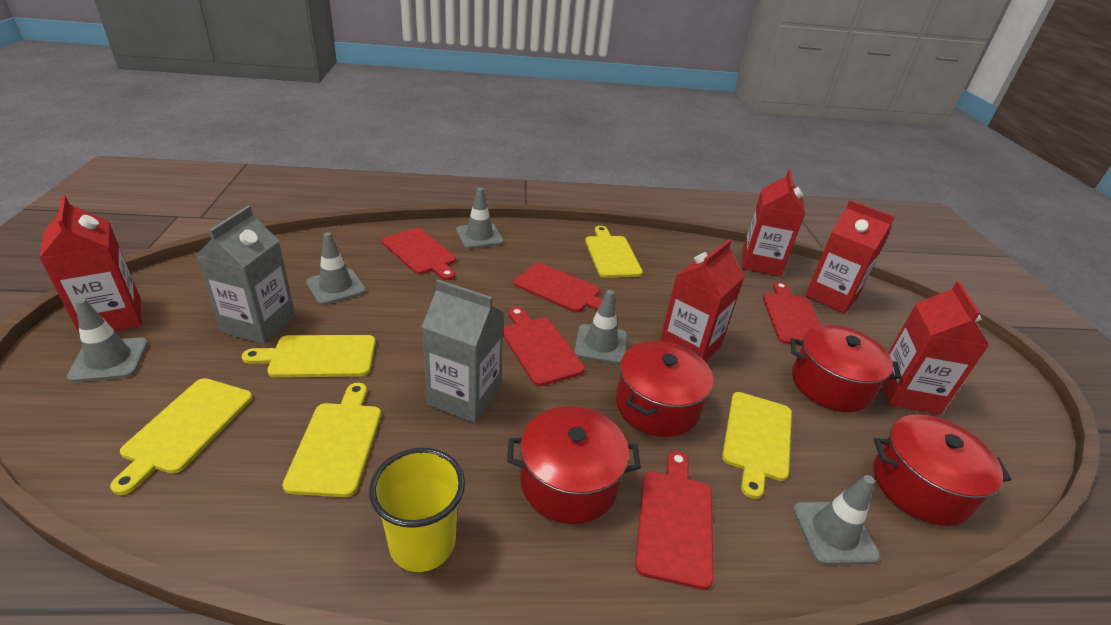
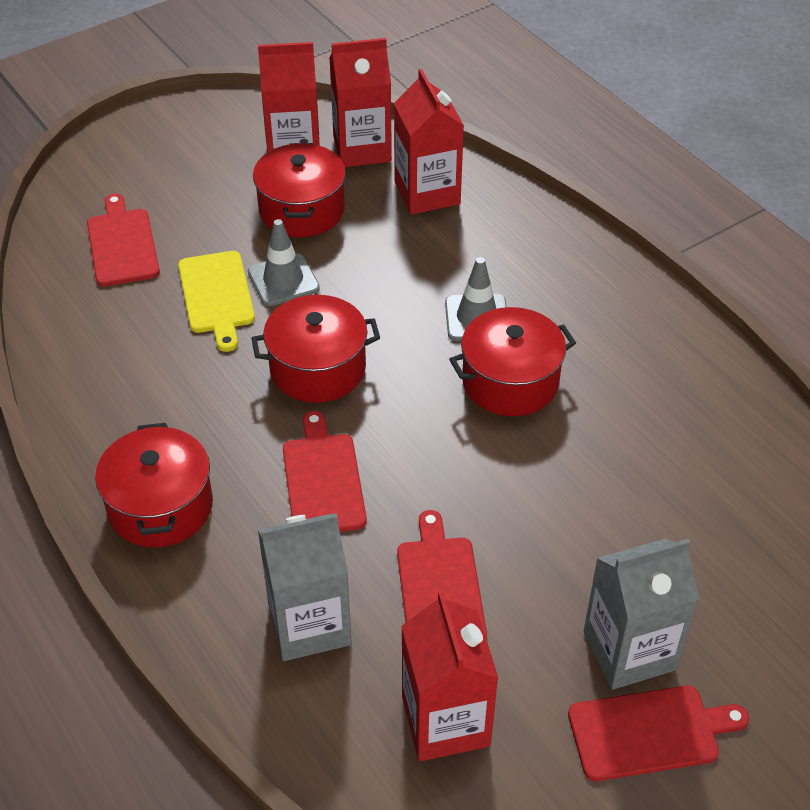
grey traffic cone: 5 -> 2
red carton: 5 -> 4
red cutting board: 5 -> 4
yellow cup: 1 -> 0
yellow cutting board: 5 -> 1

